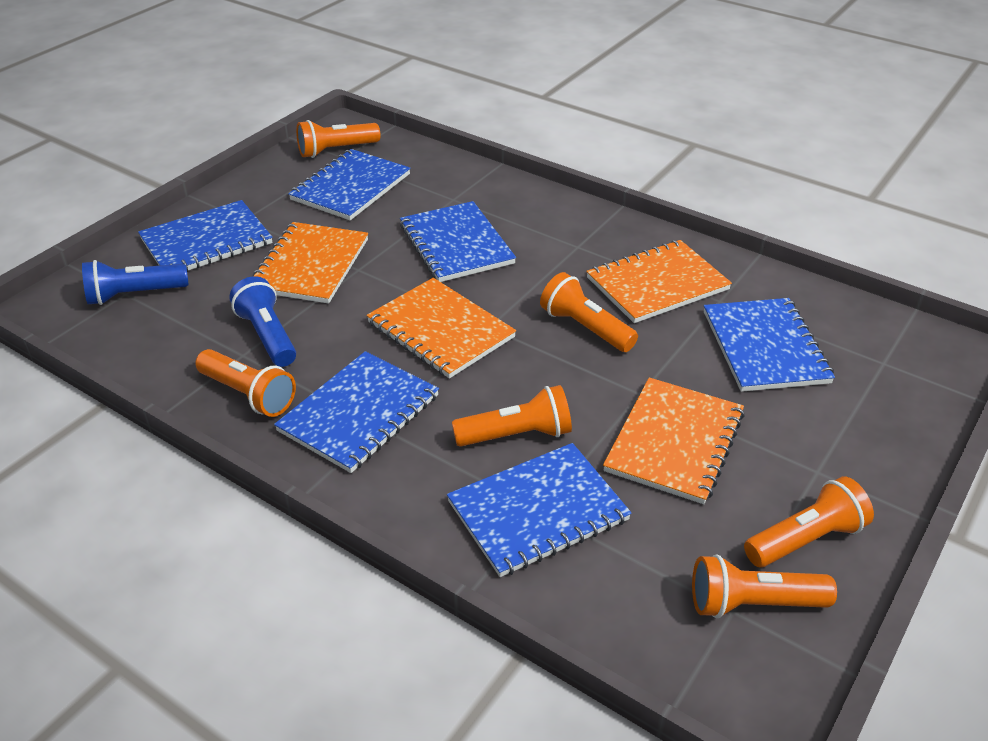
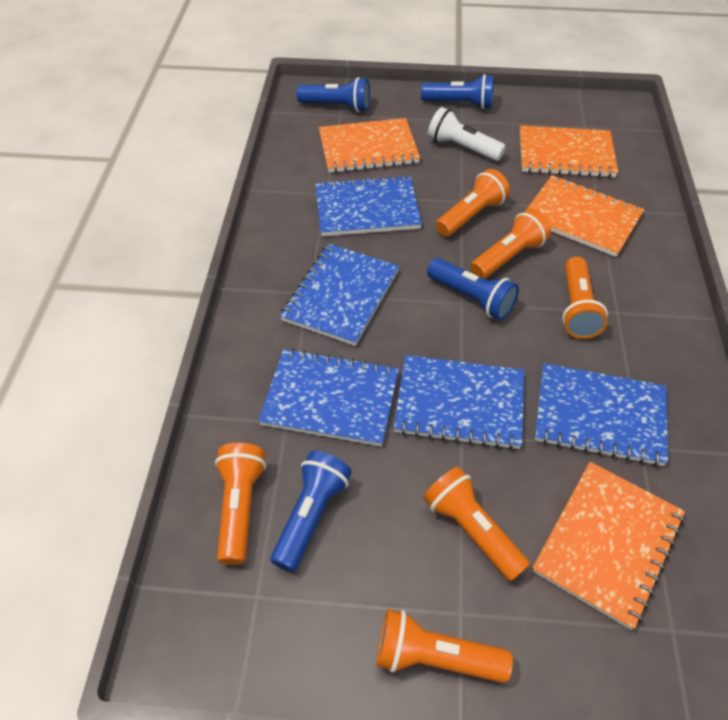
blue flashlight: 2 -> 4
blue notebook: 6 -> 5
white flashlight: 0 -> 1

